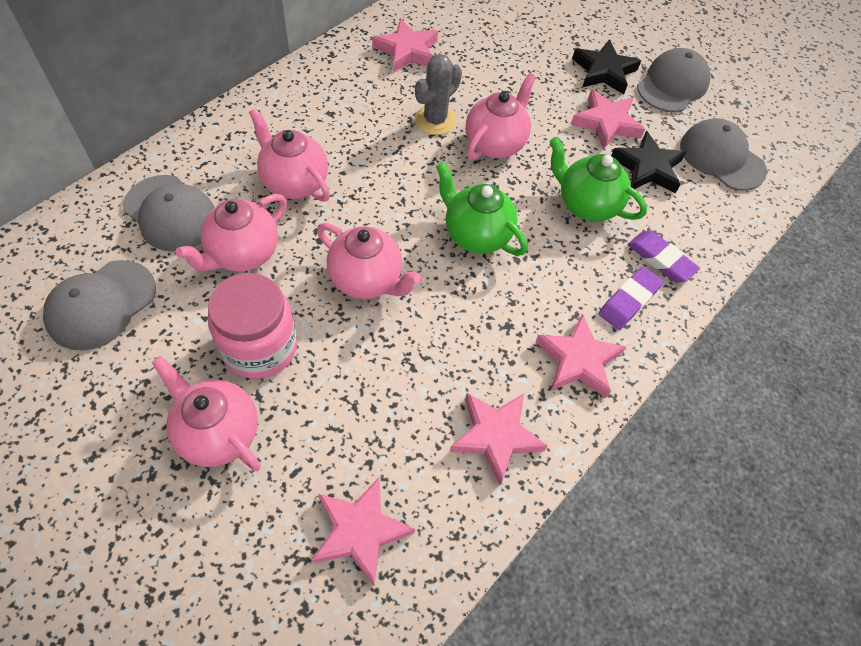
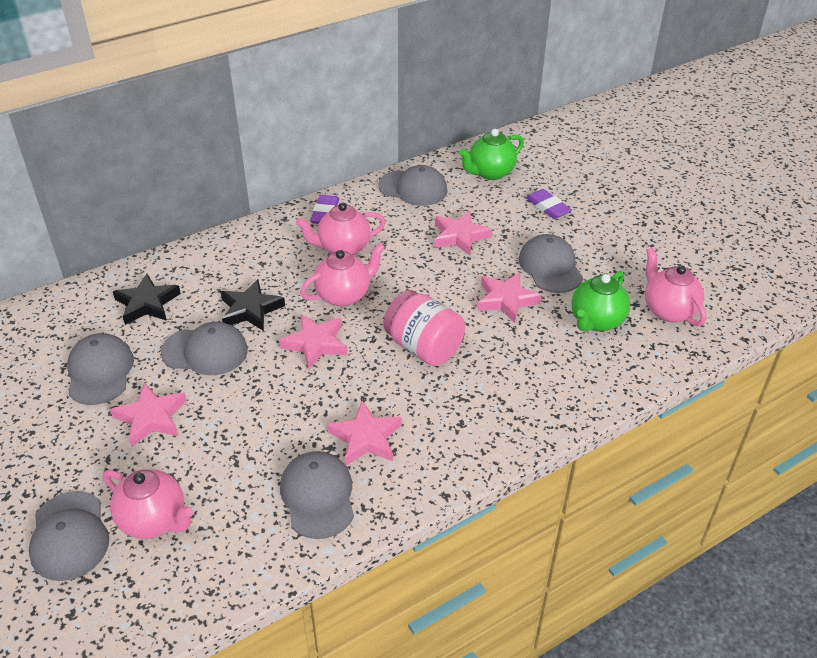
grey cactus: 1 -> 0
grey cap: 4 -> 6
pink teapot: 5 -> 4

